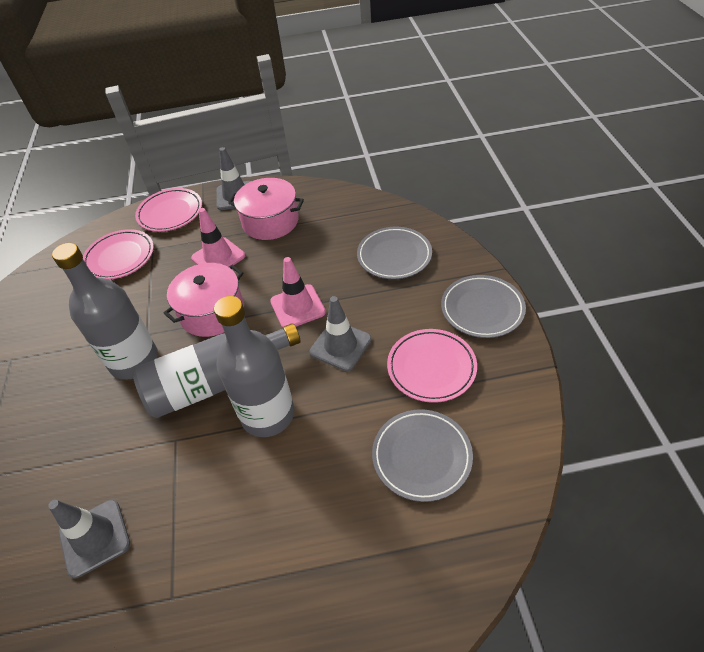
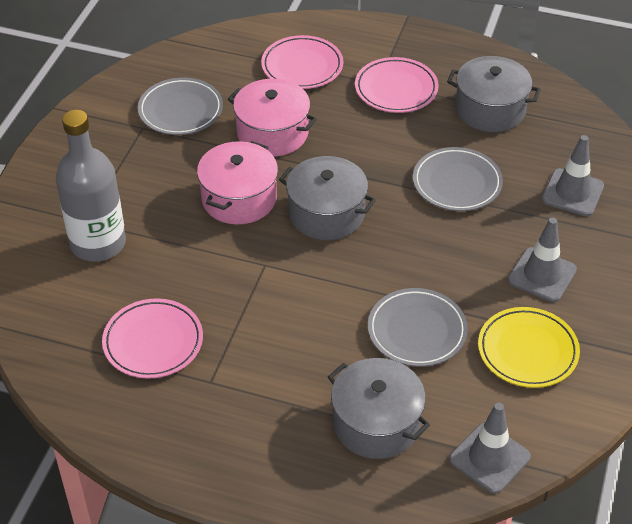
grey bottle: 3 -> 1
grey pot: 0 -> 3
pink traffic cone: 2 -> 0
yellow plate: 0 -> 1

